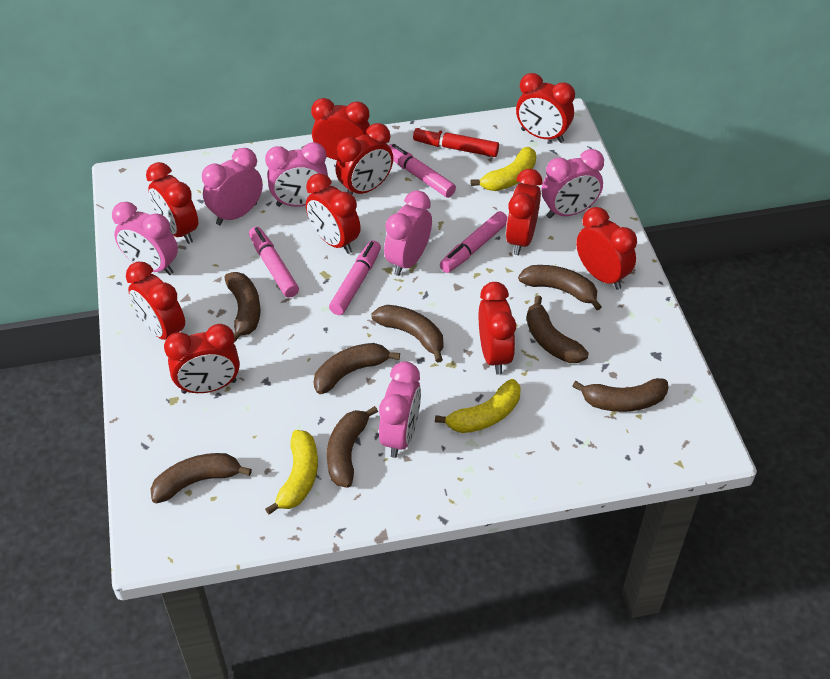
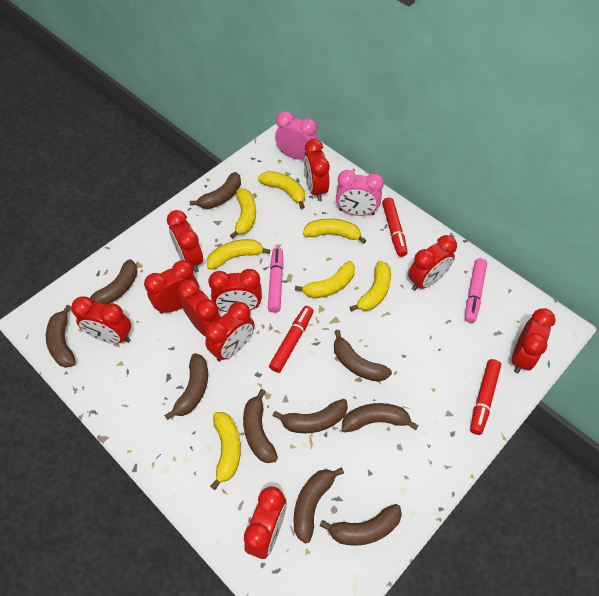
brown banana: 8 -> 10
pink clock: 6 -> 2
pink marker: 4 -> 2
red marker: 1 -> 3
yellow banana: 3 -> 7

